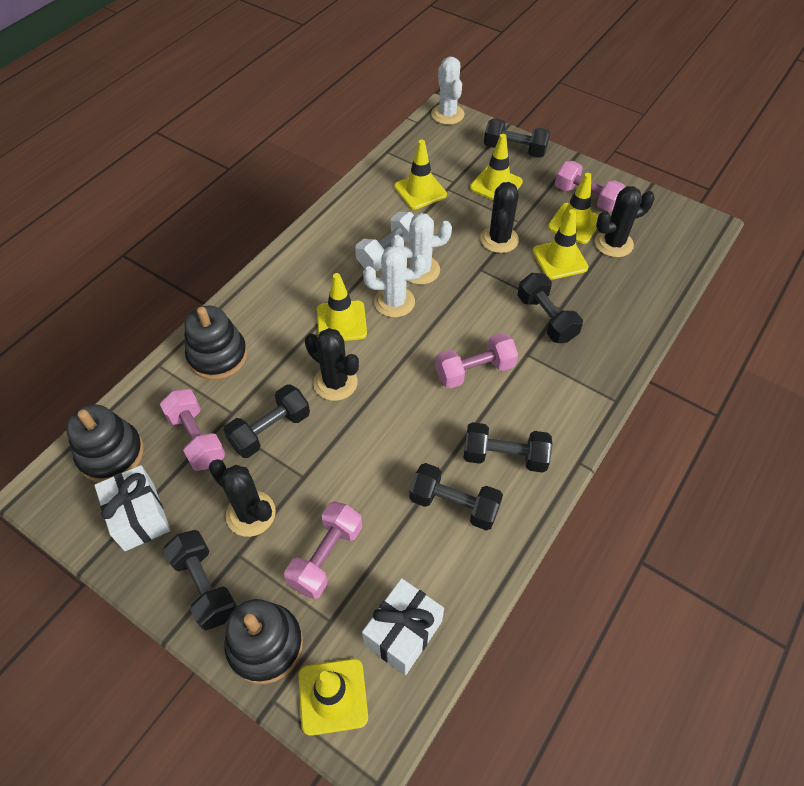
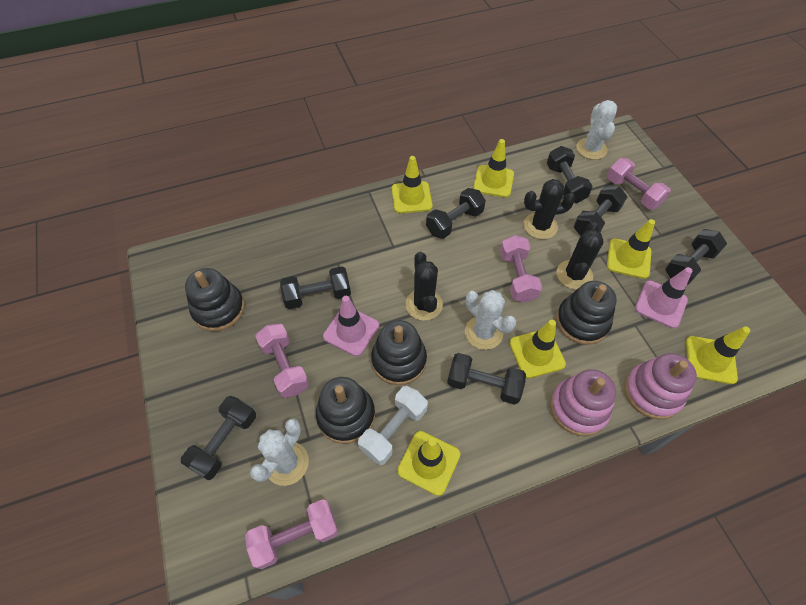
black cactus: 4 -> 3
black dumbbell: 6 -> 7
black stacking toy: 3 -> 4
pink stacking toy: 0 -> 2
pink traffic cone: 0 -> 2
white gift: 2 -> 0

